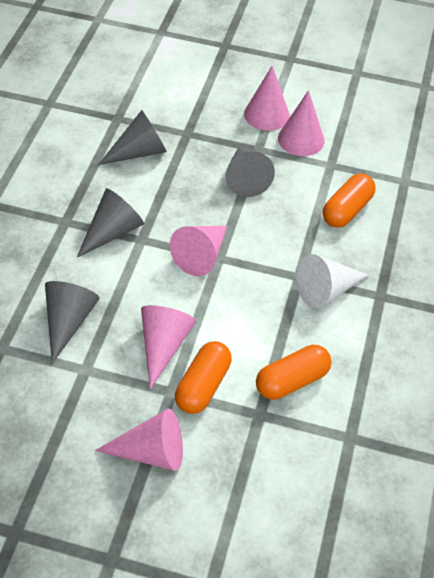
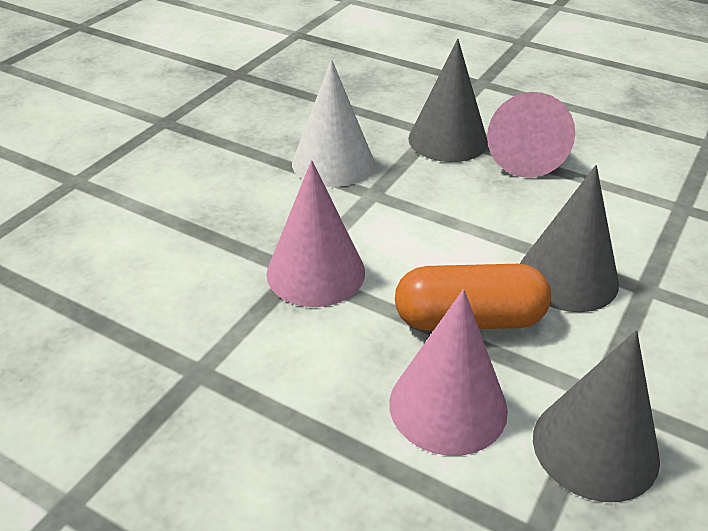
grey cone: 4 -> 3
orange capsule: 3 -> 1
pink cone: 5 -> 3

